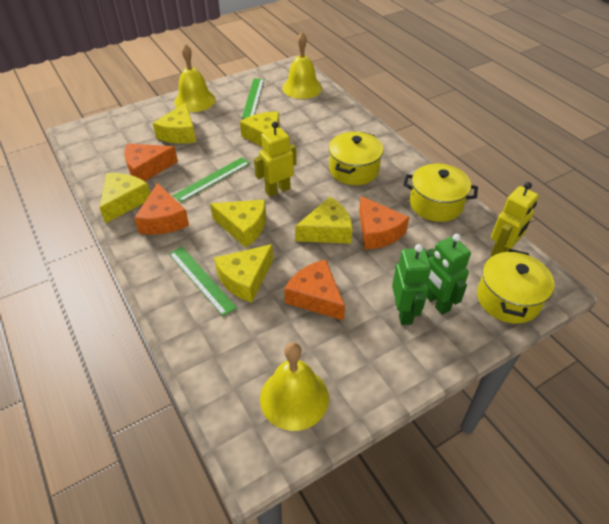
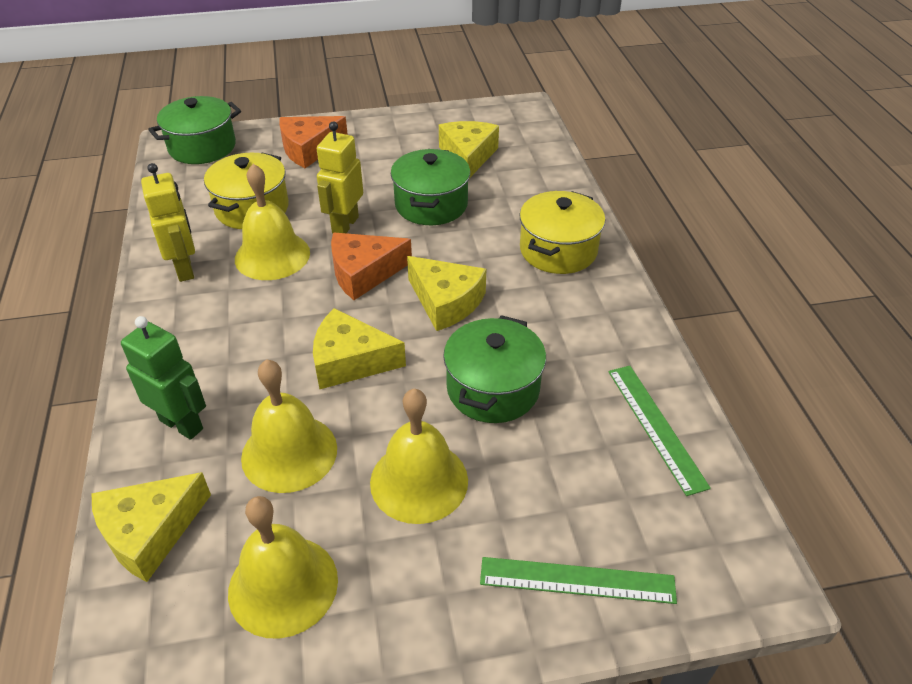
green pot: 0 -> 3
green robot: 2 -> 1
green ruler: 3 -> 2
orange cheese: 4 -> 2
yellow bell: 3 -> 4
yellow cheese: 6 -> 4
yellow pot: 3 -> 2

